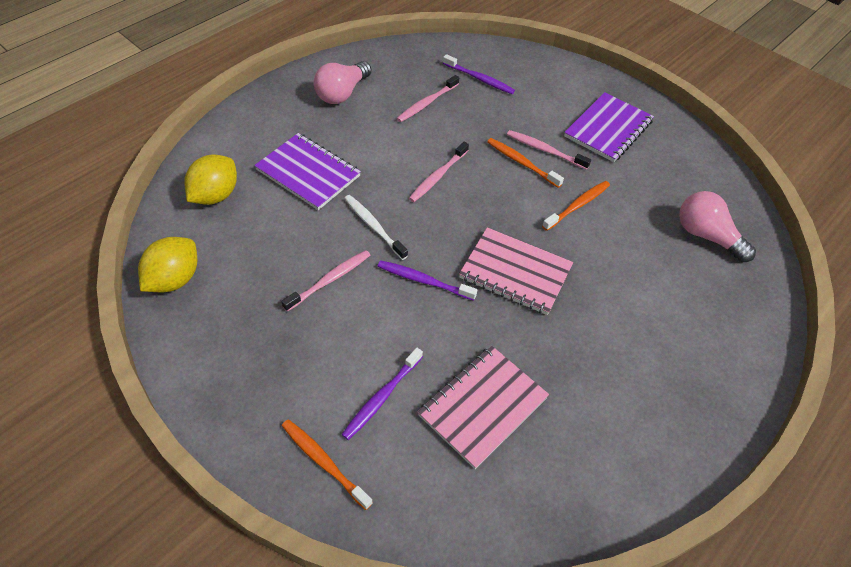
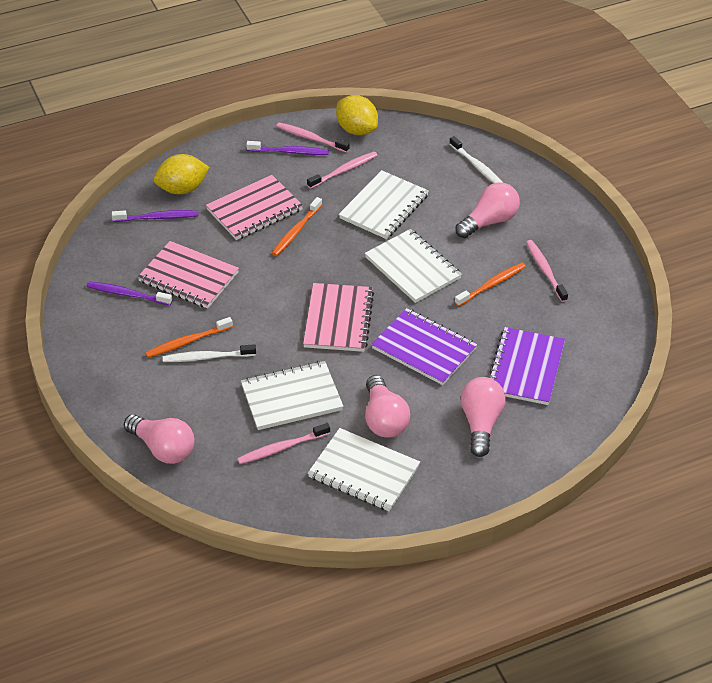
pink light bulb: 2 -> 4
pink notebook: 2 -> 3
white notebook: 0 -> 4
white toothbrush: 1 -> 2

